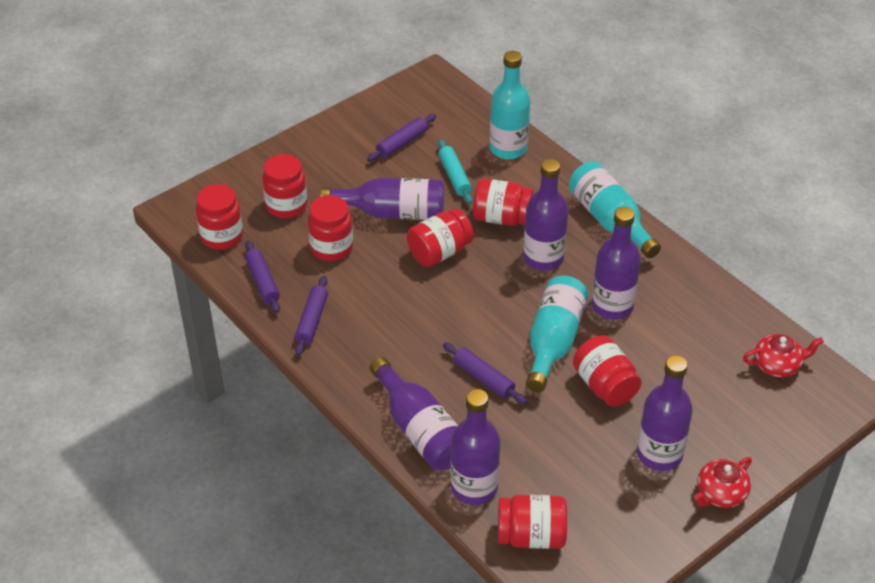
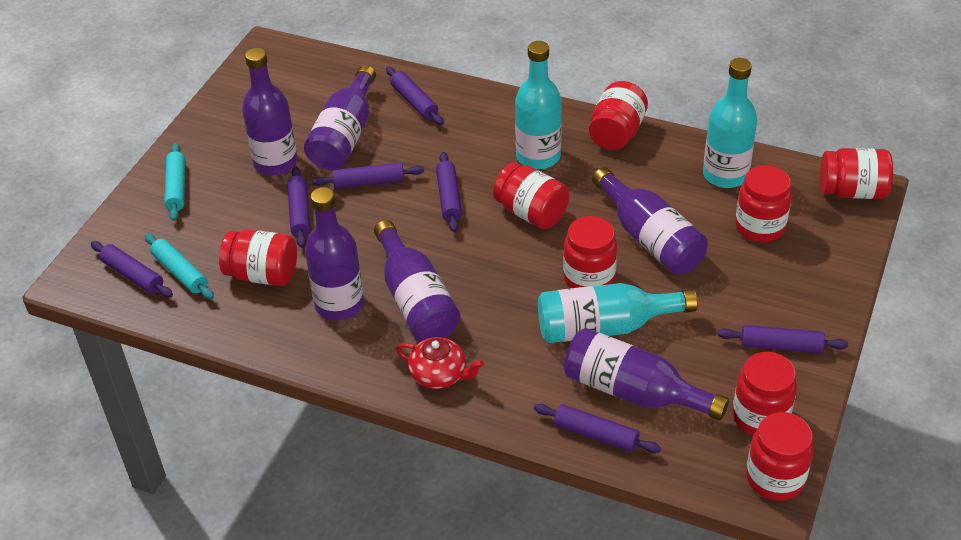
purple rolling pin: 4 -> 7
red jar: 7 -> 8
red teapot: 2 -> 1
turquoise rolling pin: 1 -> 2

